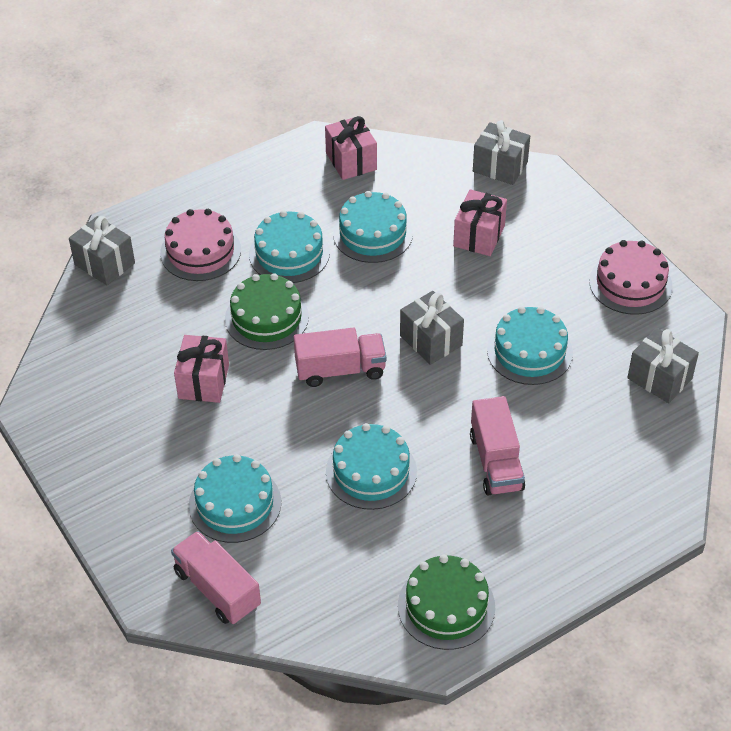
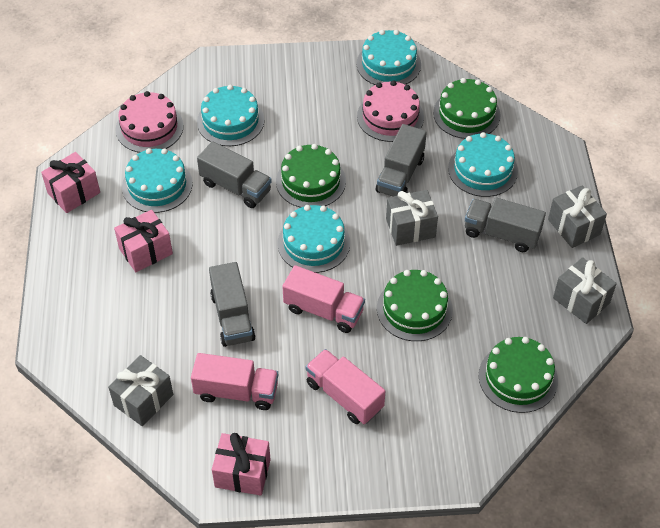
green cake: 2 -> 4
grey truck: 0 -> 4

